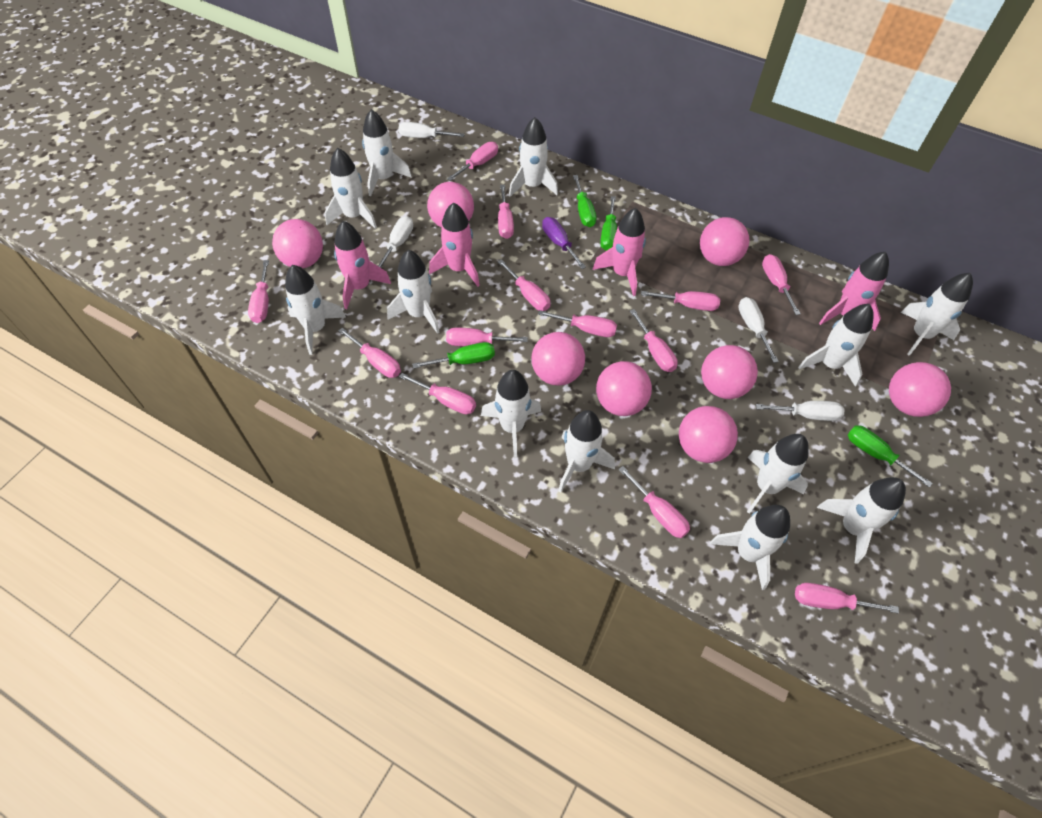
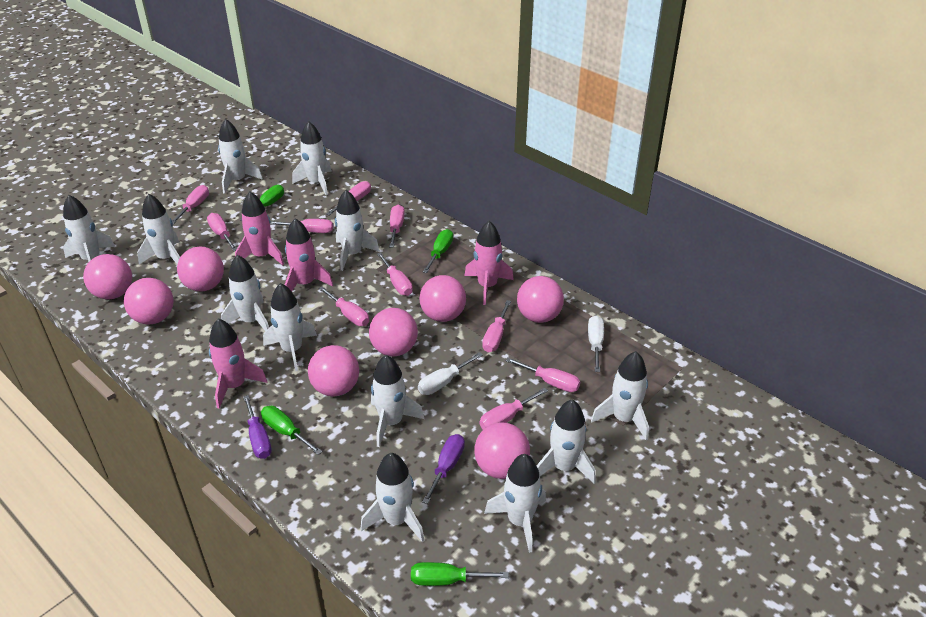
pink screwdriver: 13 -> 10
purple screwdriver: 1 -> 2
white screwdriver: 4 -> 2

